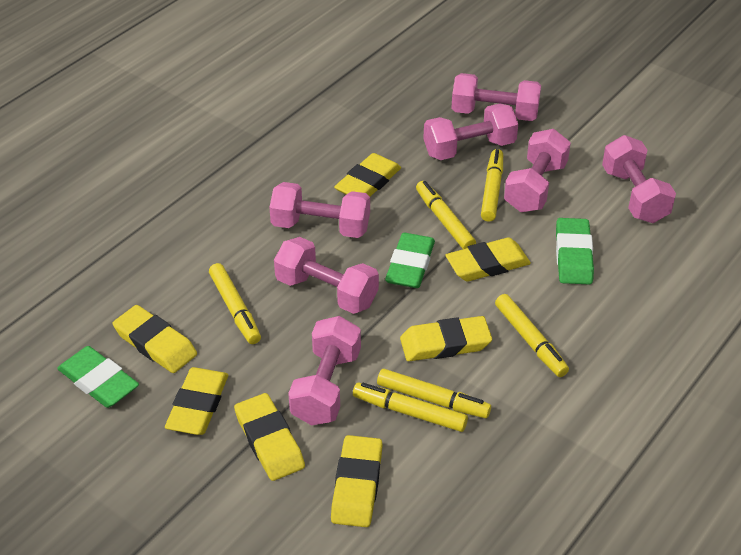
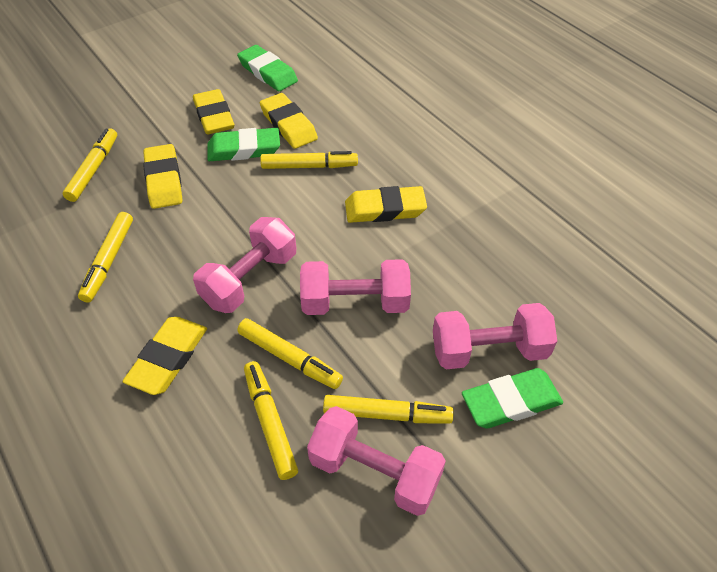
pink dumbbell: 7 -> 4
yellow eraser: 7 -> 5

